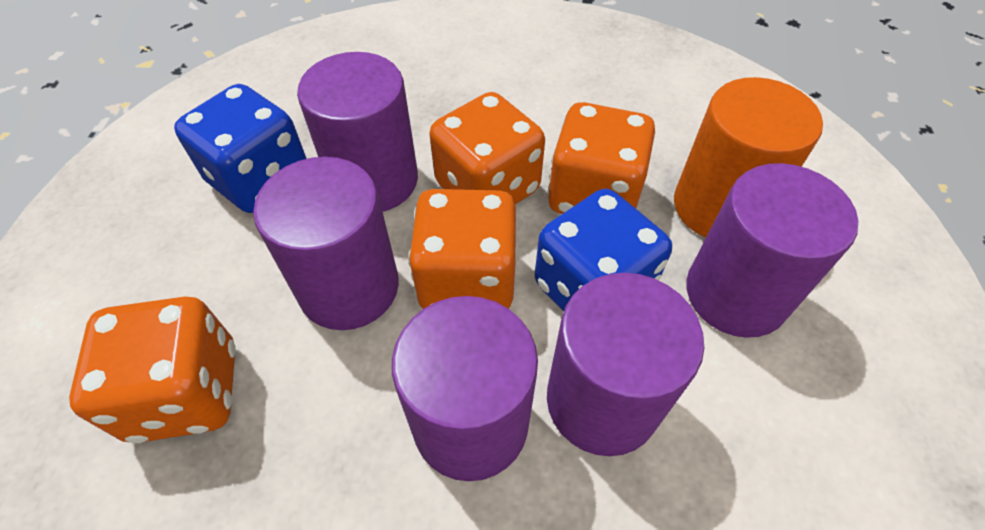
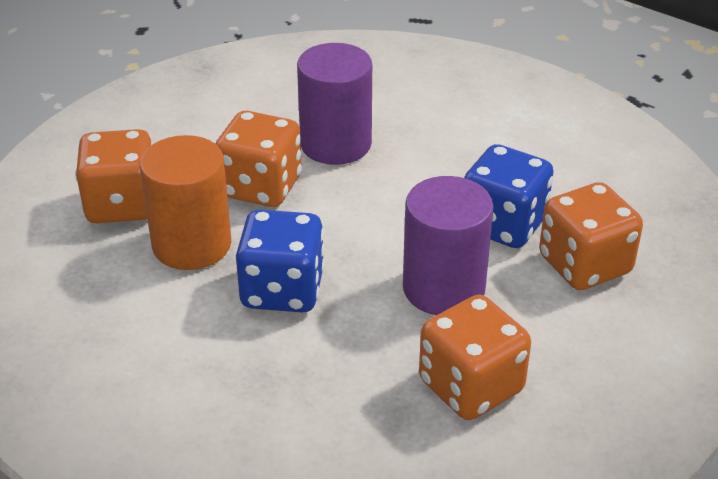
purple cylinder: 5 -> 2

